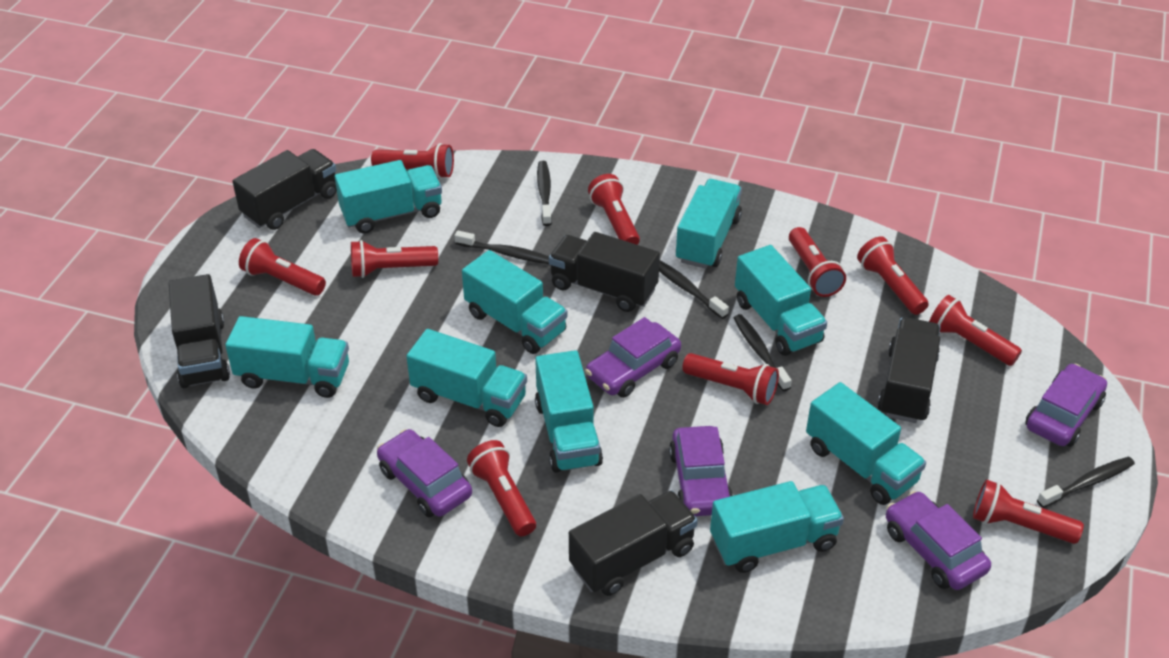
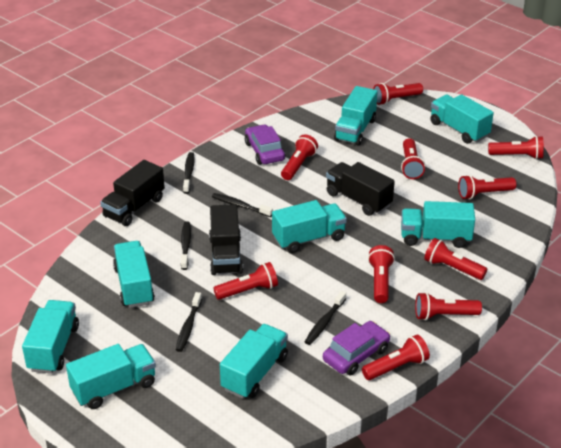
black truck: 5 -> 3
purple car: 5 -> 2
turquoise truck: 9 -> 8

